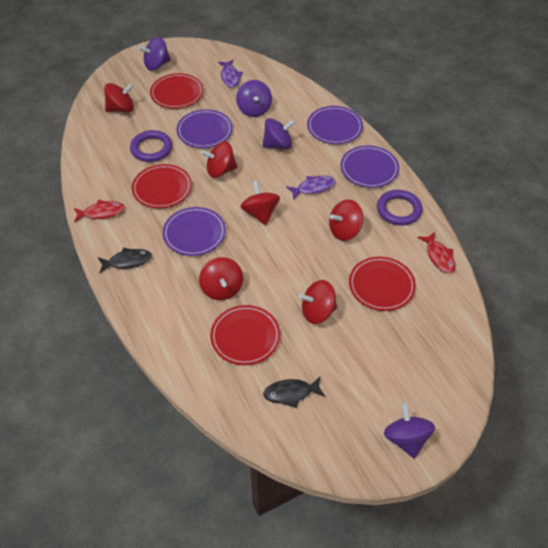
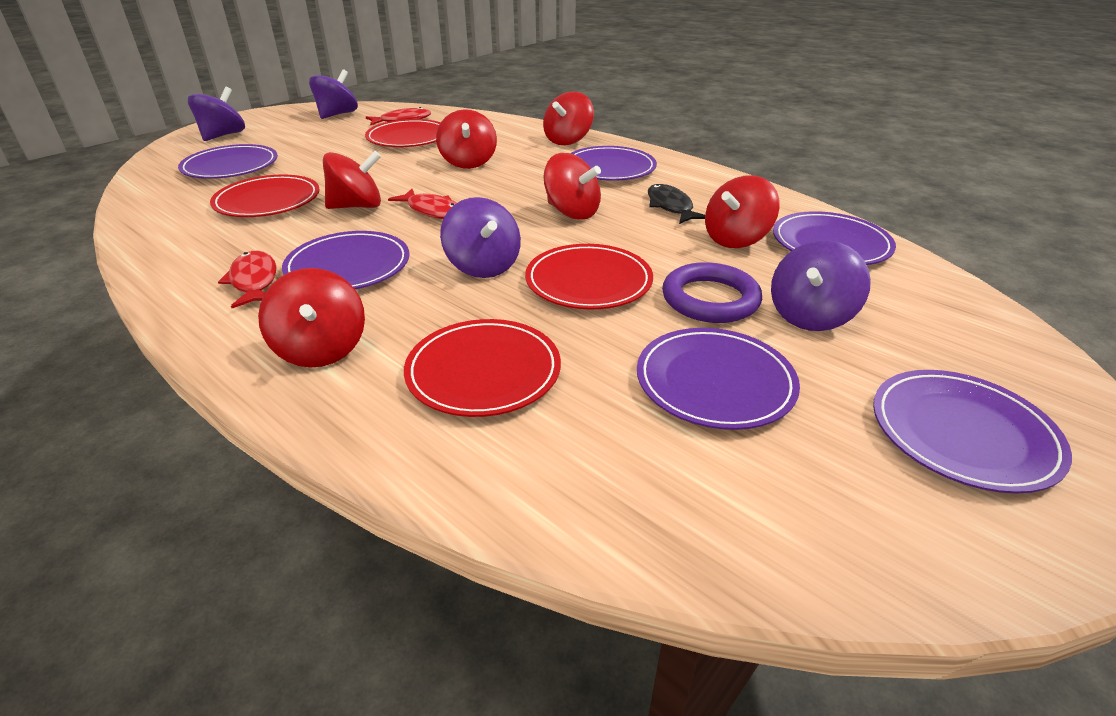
black fish: 2 -> 1
purple fish: 2 -> 0
purple plate: 4 -> 6
purple ring: 2 -> 1
red fish: 2 -> 3

